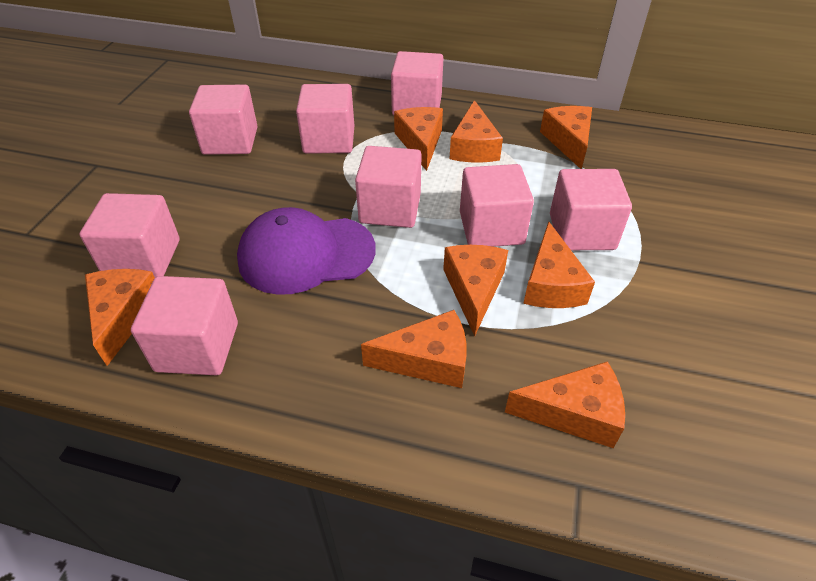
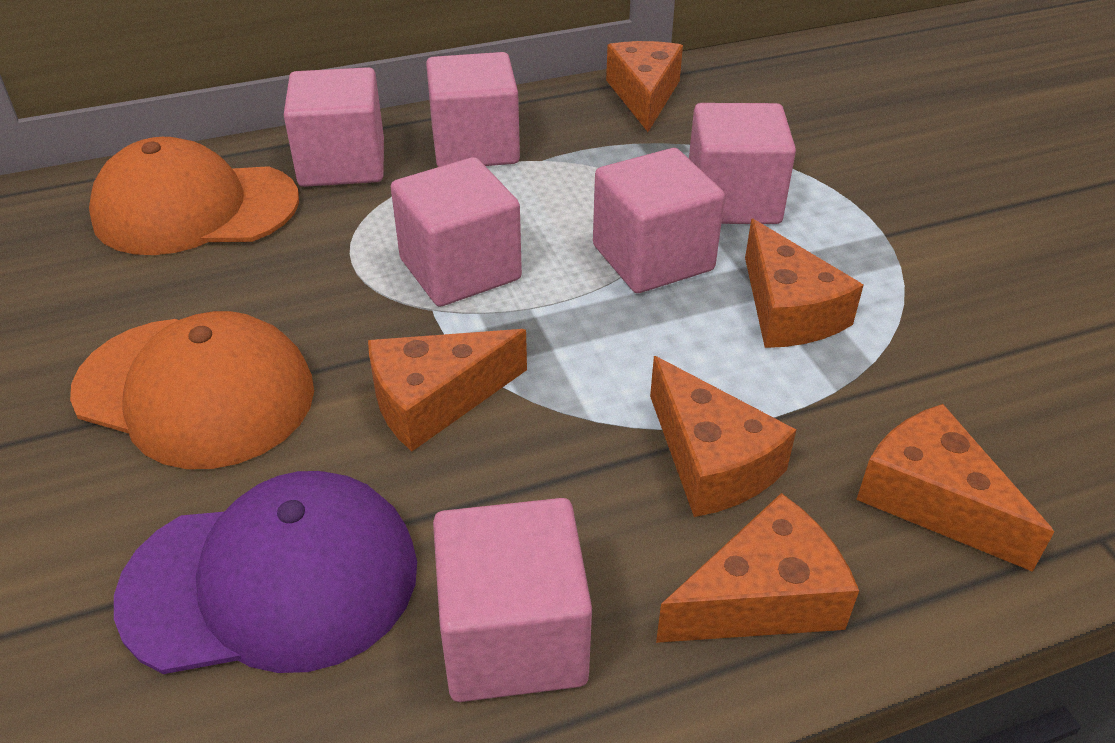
orange cap: 0 -> 2
orange cheese: 8 -> 6
pink cube: 8 -> 6

